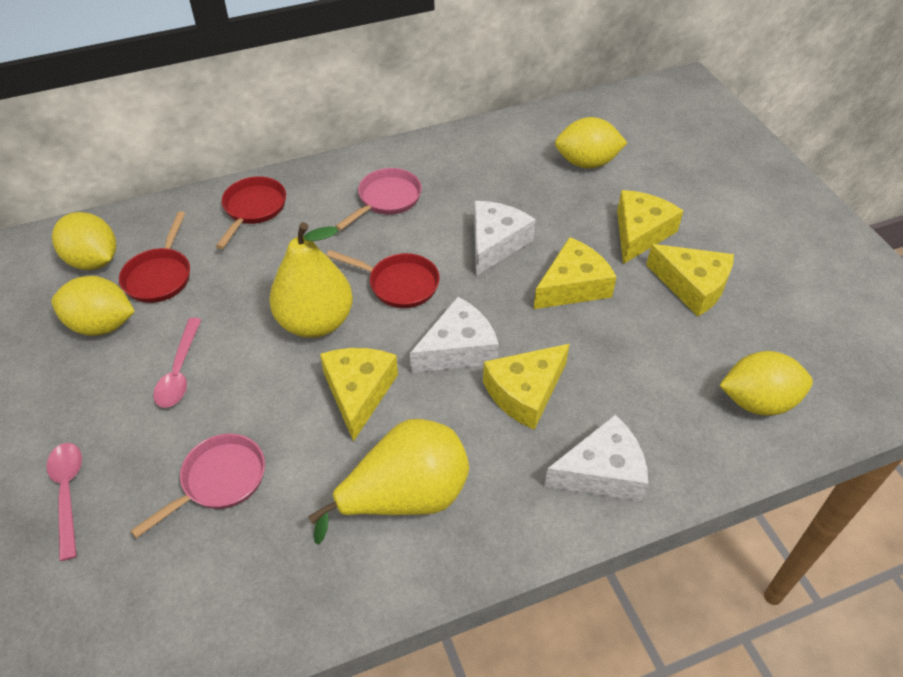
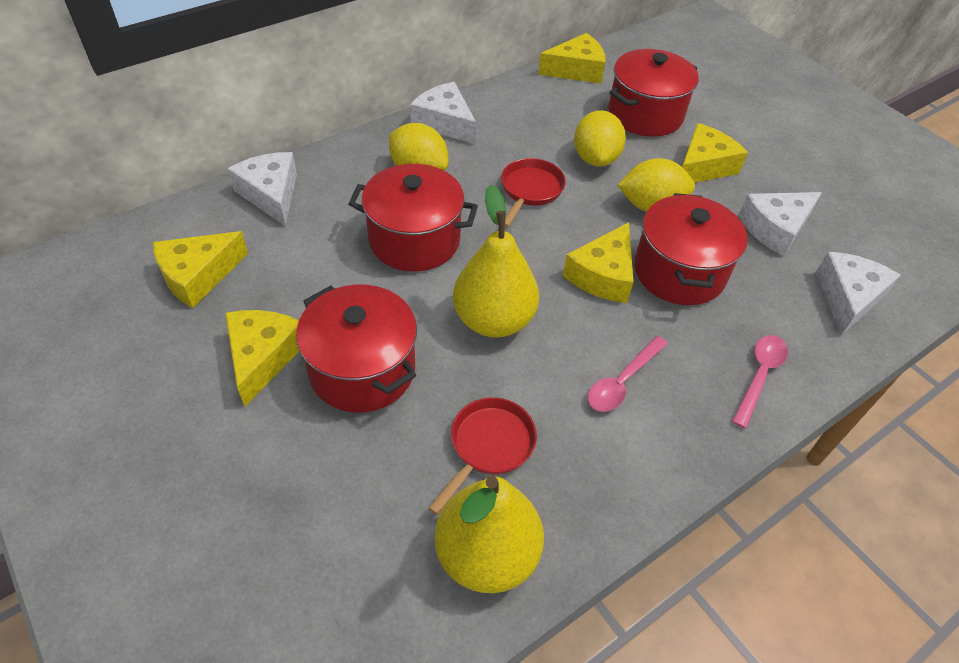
pink pan: 2 -> 0
red pan: 3 -> 2
red pot: 0 -> 4
white cheese: 3 -> 4
yellow lemon: 4 -> 3

